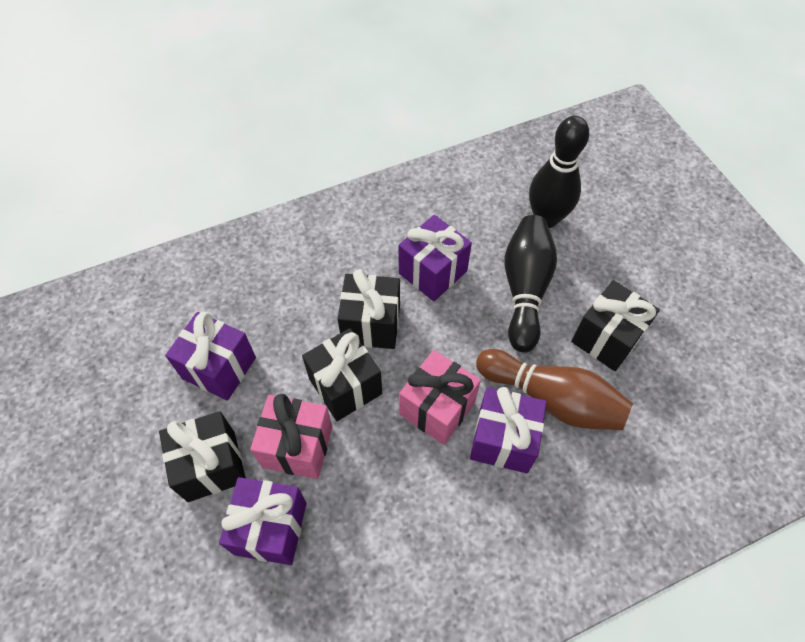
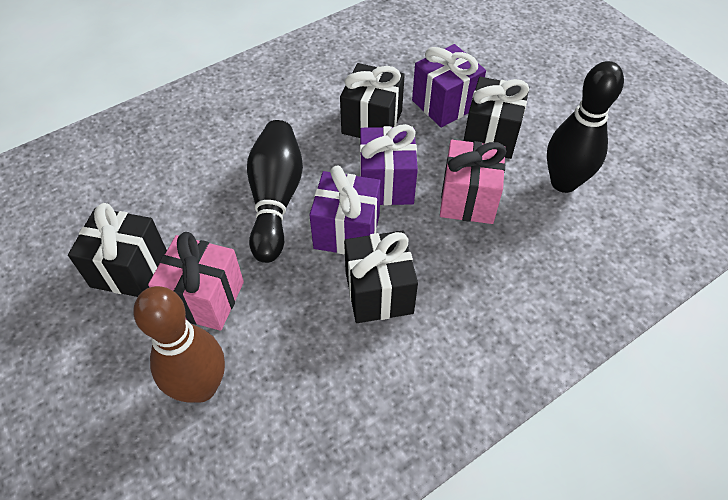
purple gift: 4 -> 3

